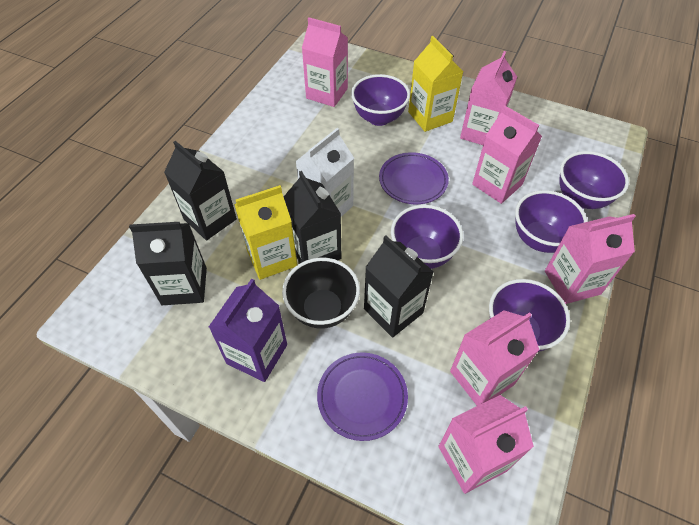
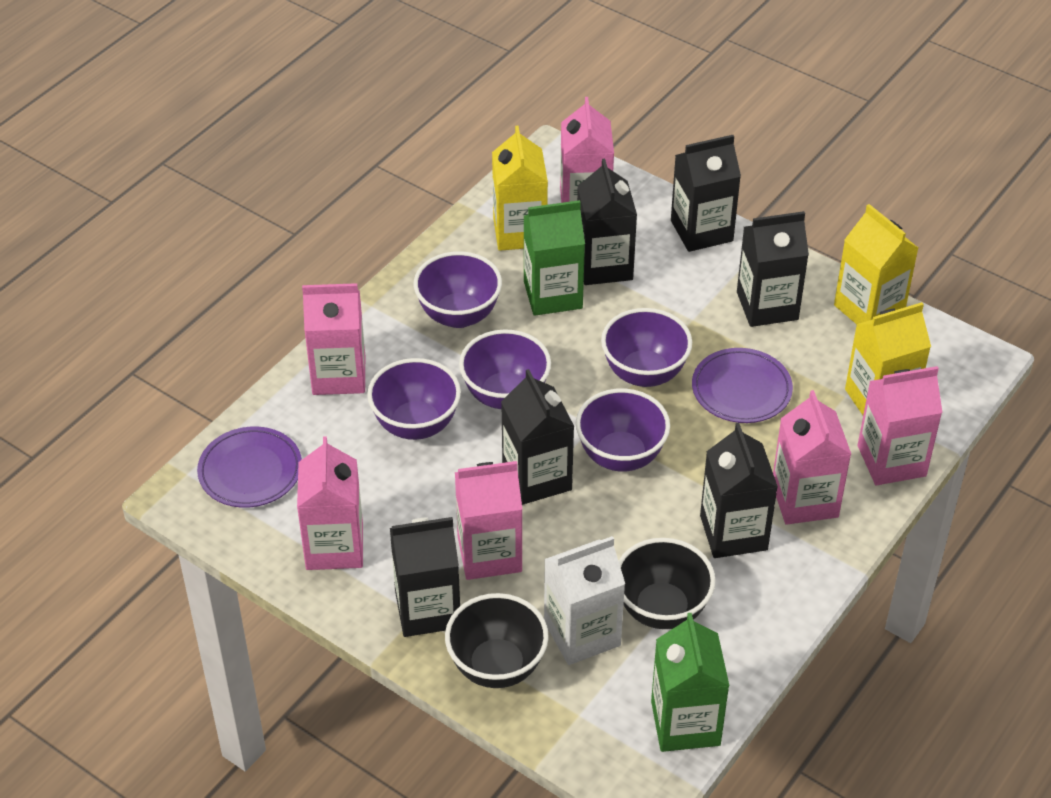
black bowl: 1 -> 2
black carton: 4 -> 6
green carton: 0 -> 2
purple carton: 1 -> 0
yellow carton: 2 -> 3

